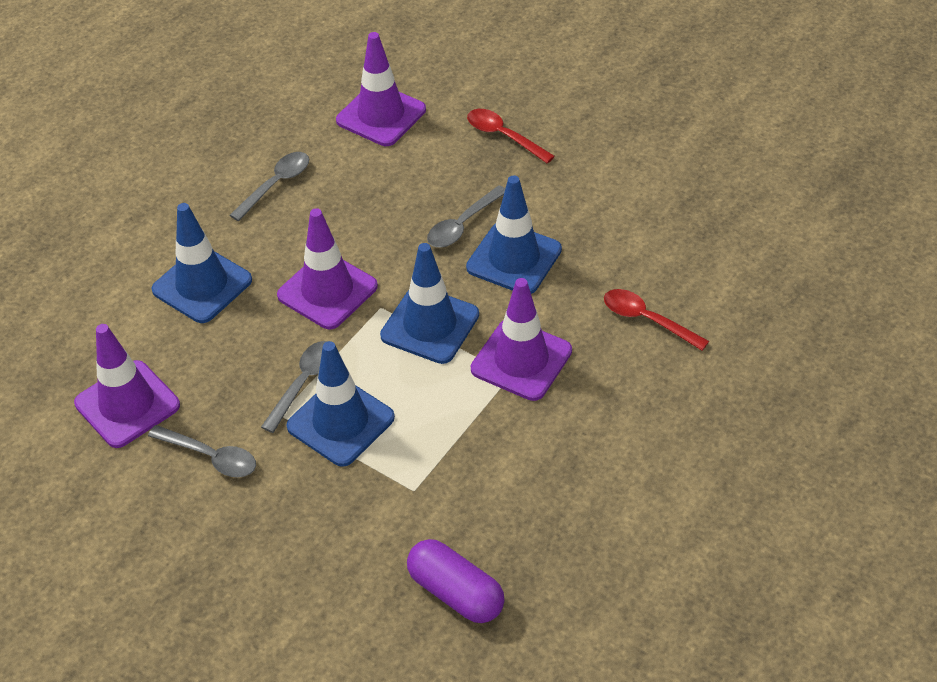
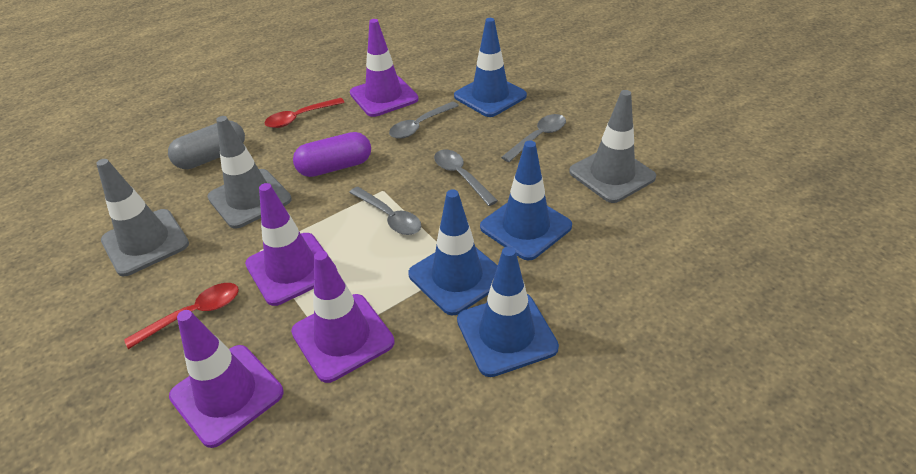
grey capsule: 0 -> 1
grey traffic cone: 0 -> 3

